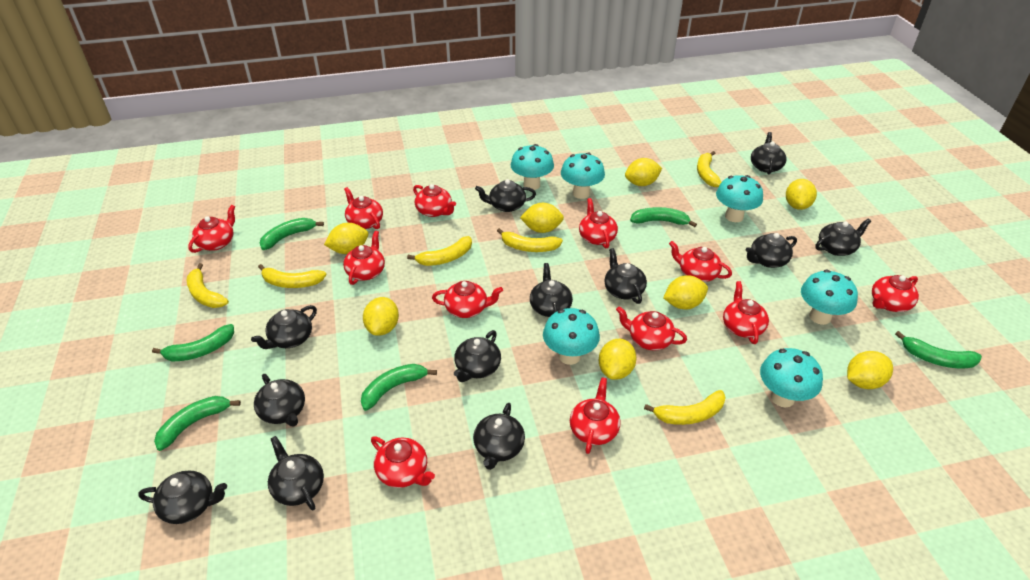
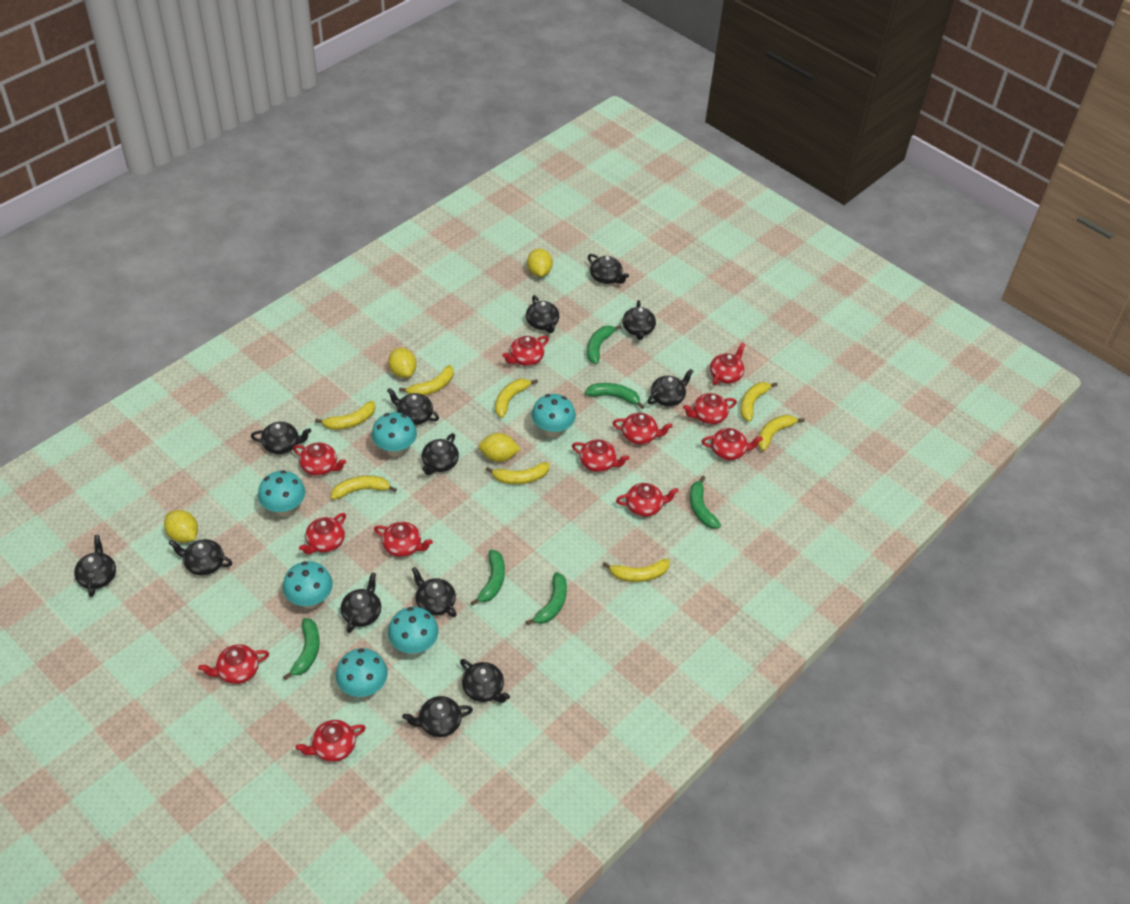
black teapot: 12 -> 13
yellow banana: 6 -> 8
yellow lemon: 8 -> 4

